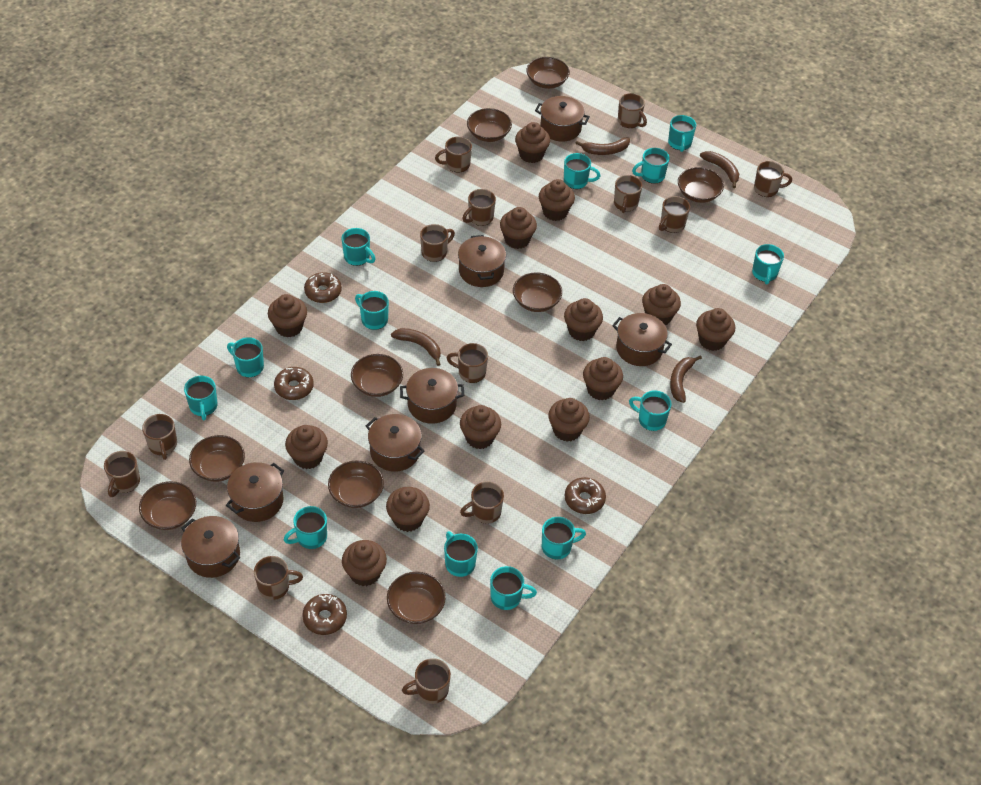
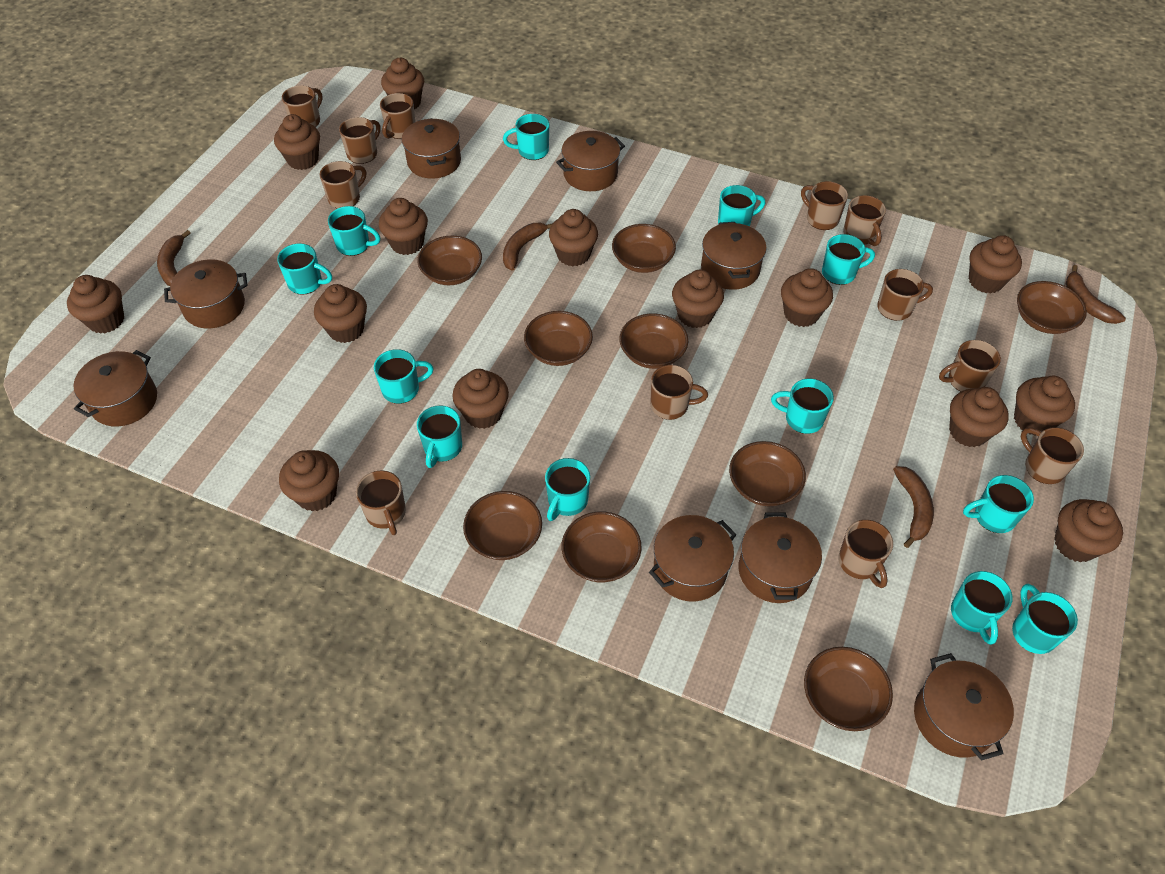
brown cupcake: 13 -> 14
brown donut: 4 -> 0
brown mug: 13 -> 12
brown pot: 7 -> 8
turquoise mug: 13 -> 12

